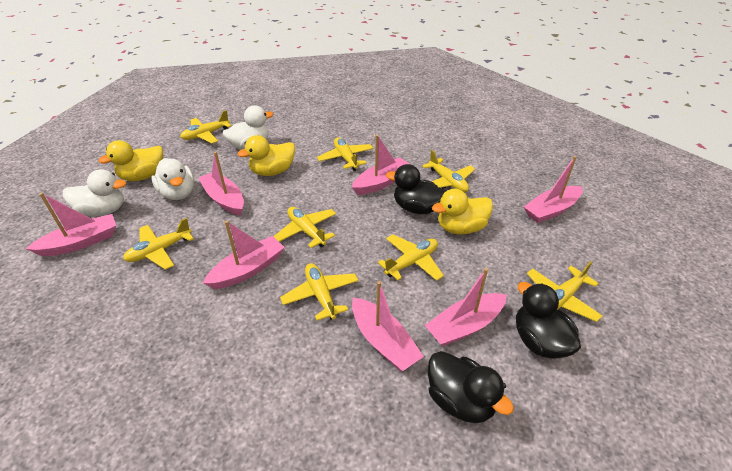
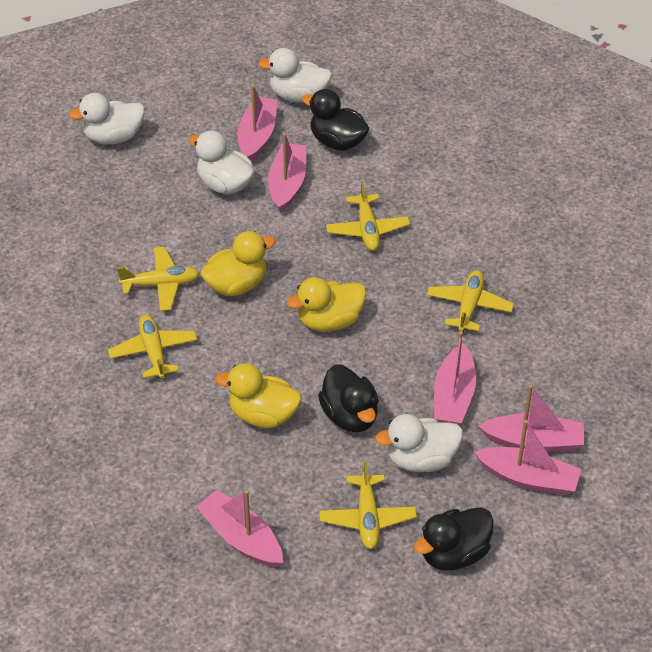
pink boat: 7 -> 6
white duck: 3 -> 4
yellow plane: 8 -> 5

